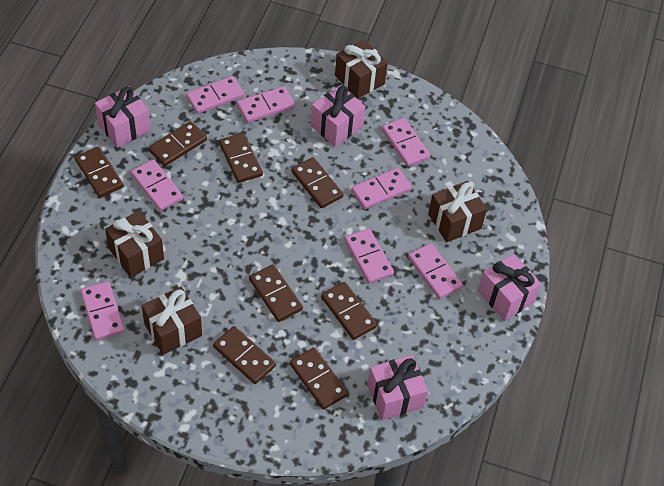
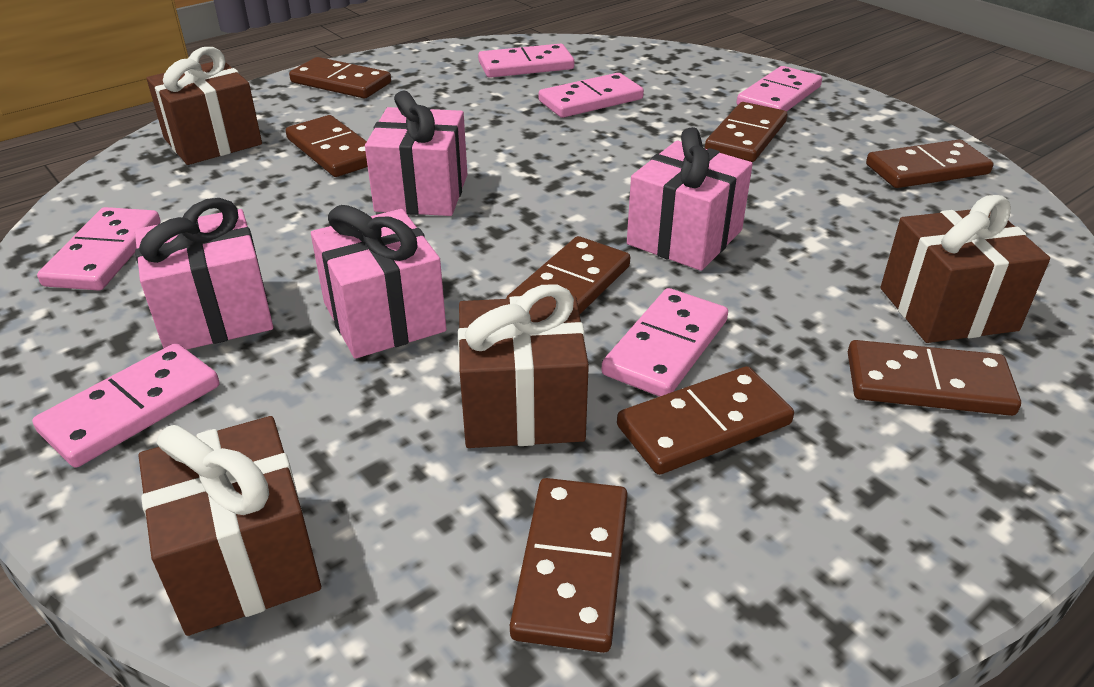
pink domino: 8 -> 6

